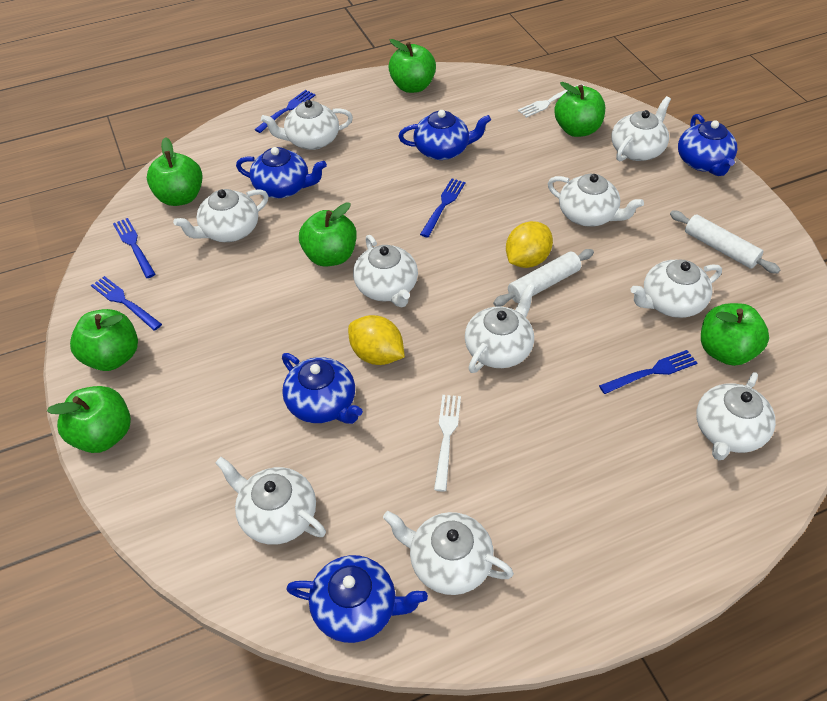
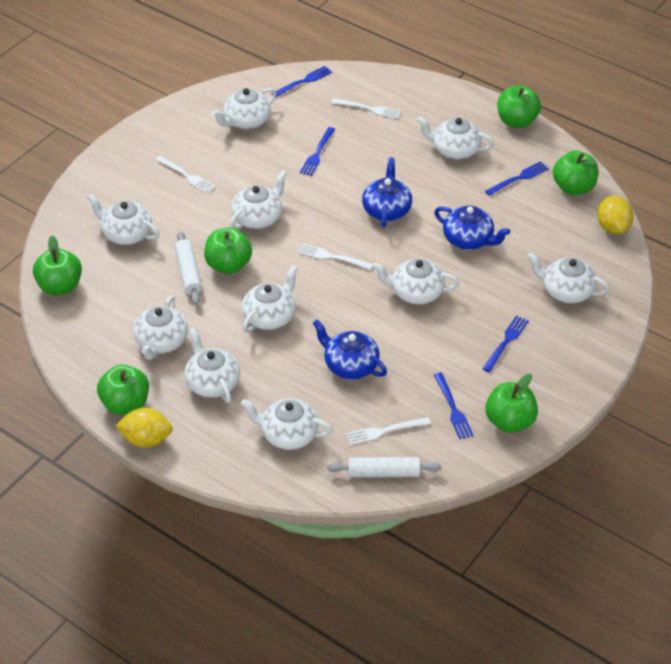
blue teapot: 5 -> 3
green apple: 7 -> 6
white fork: 2 -> 4

